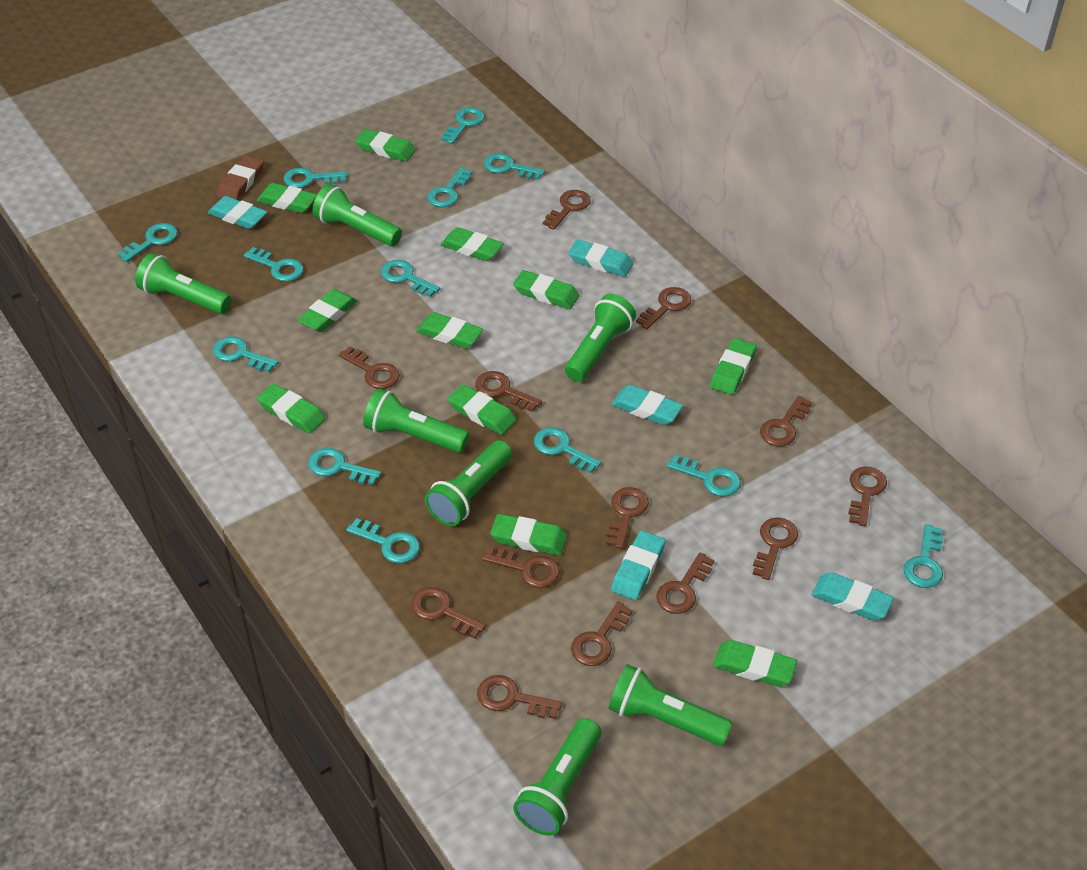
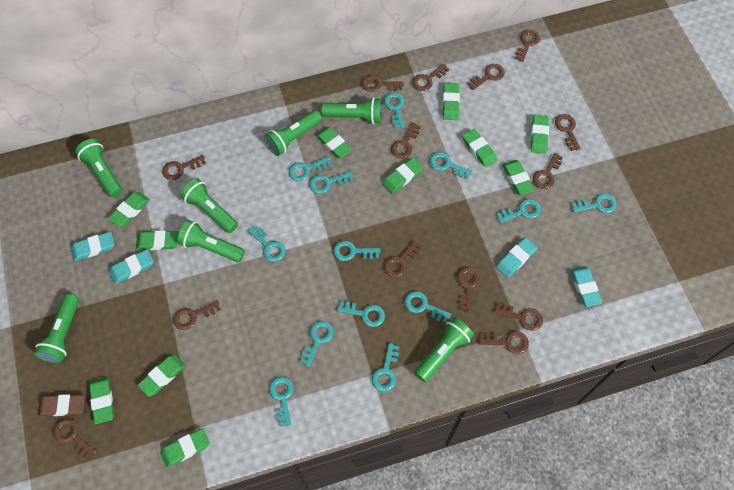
brown key: 13 -> 14
turquoise eraser: 5 -> 4

